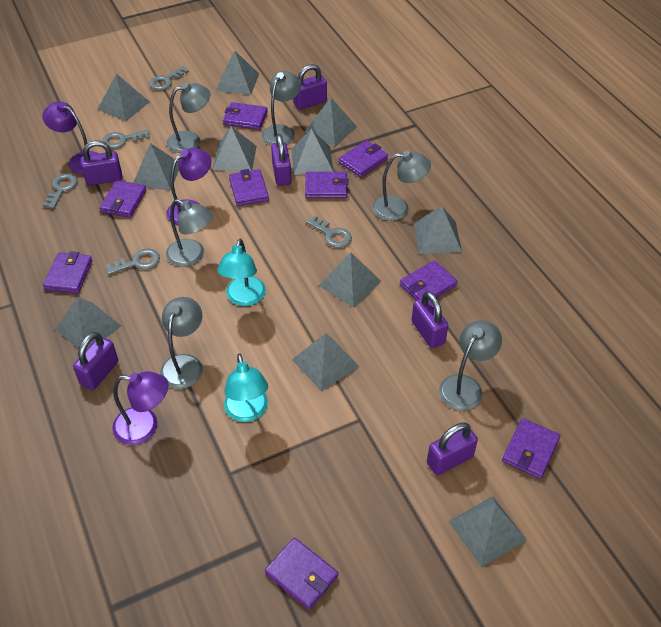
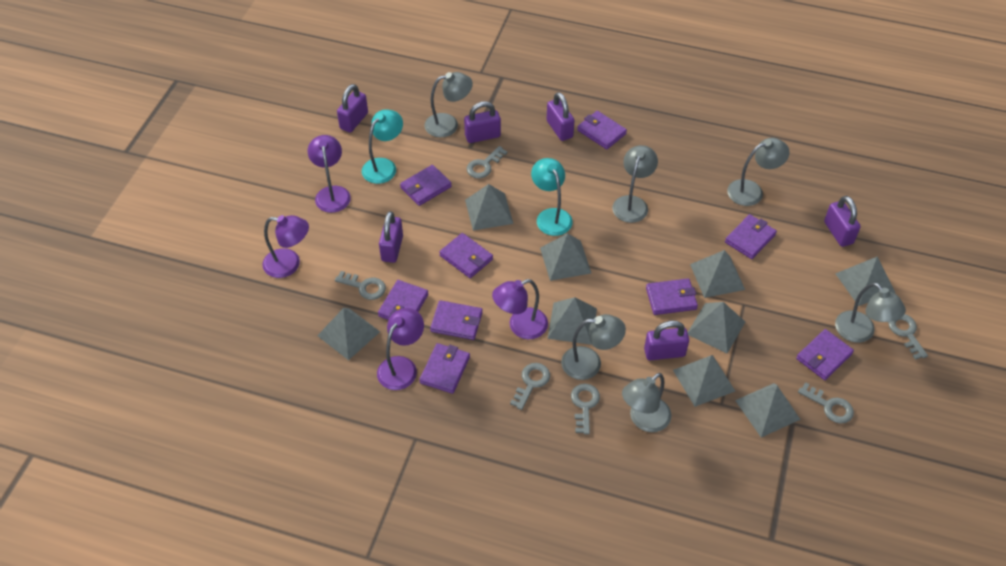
grey key: 5 -> 6
grey pyramid: 11 -> 9
purple lamp: 3 -> 4

